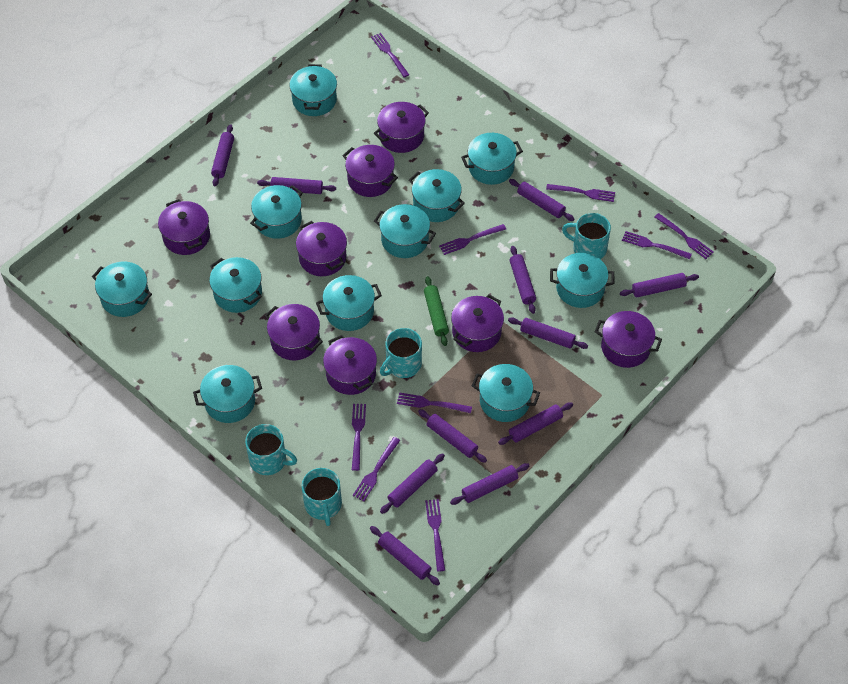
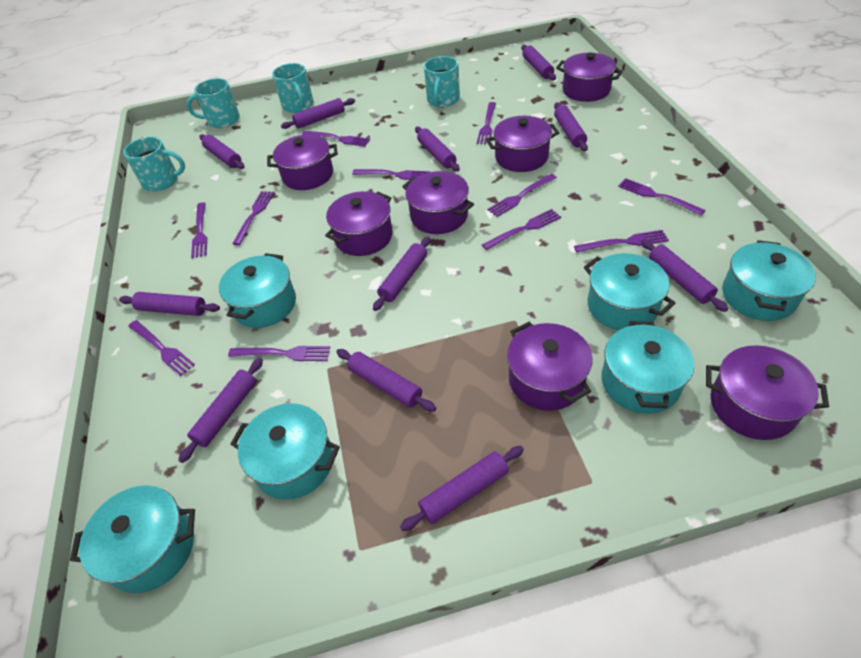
green rolling pin: 1 -> 0
purple fork: 9 -> 11
purple pot: 8 -> 7
turquoise pot: 11 -> 6

